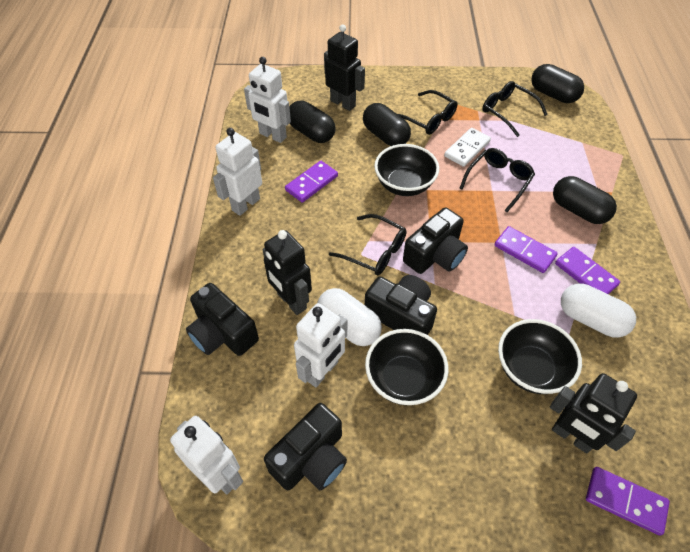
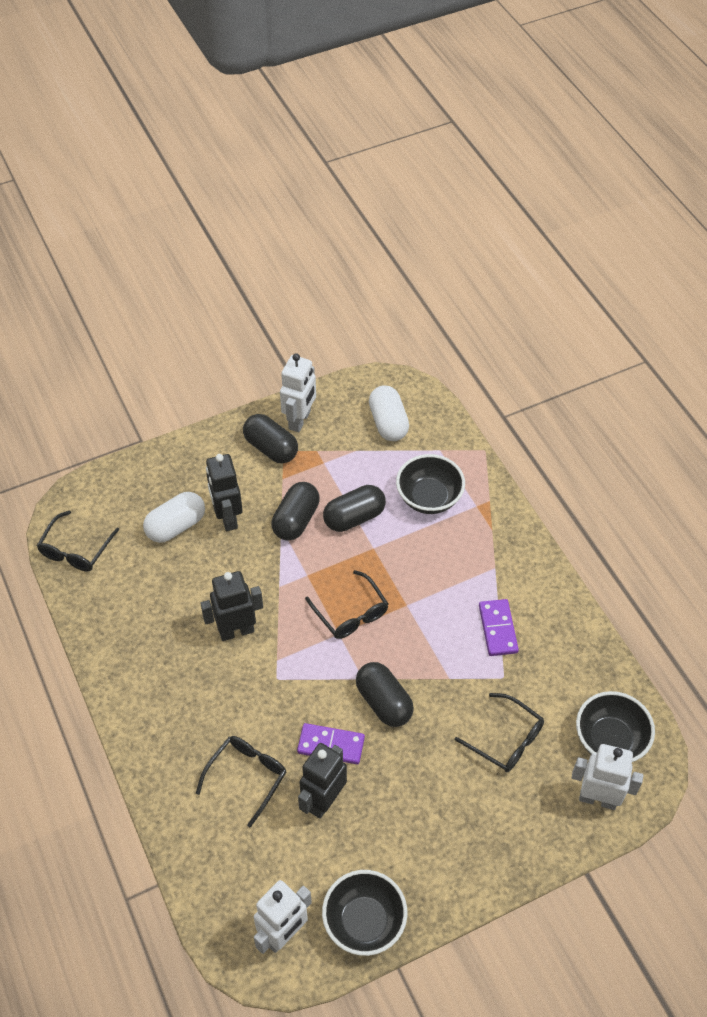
black camera: 4 -> 0
purple domino: 4 -> 2
white domino: 1 -> 0
white robot: 4 -> 3

